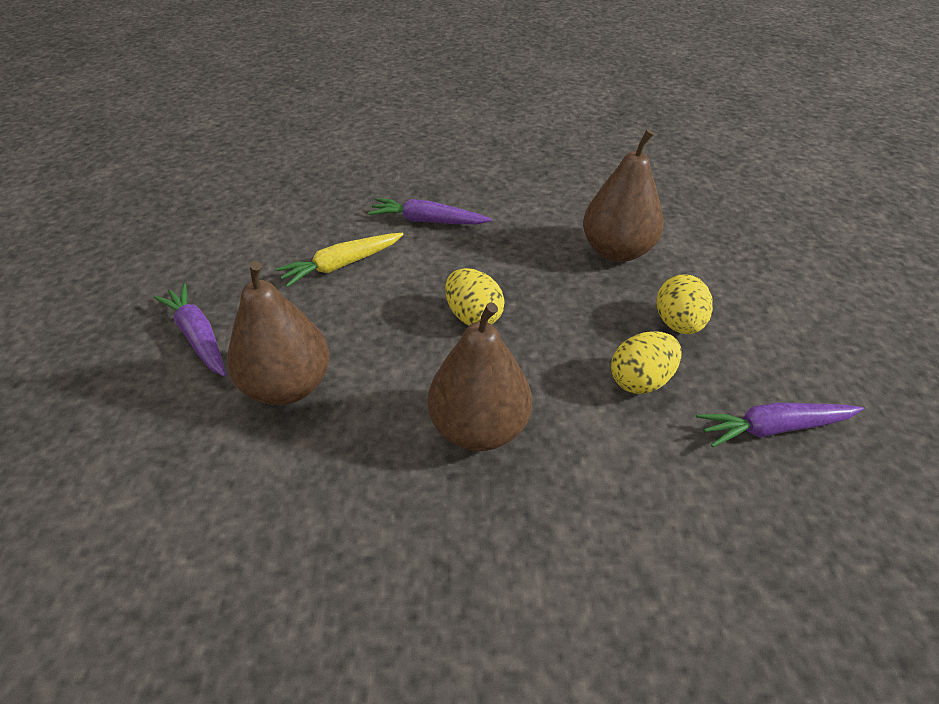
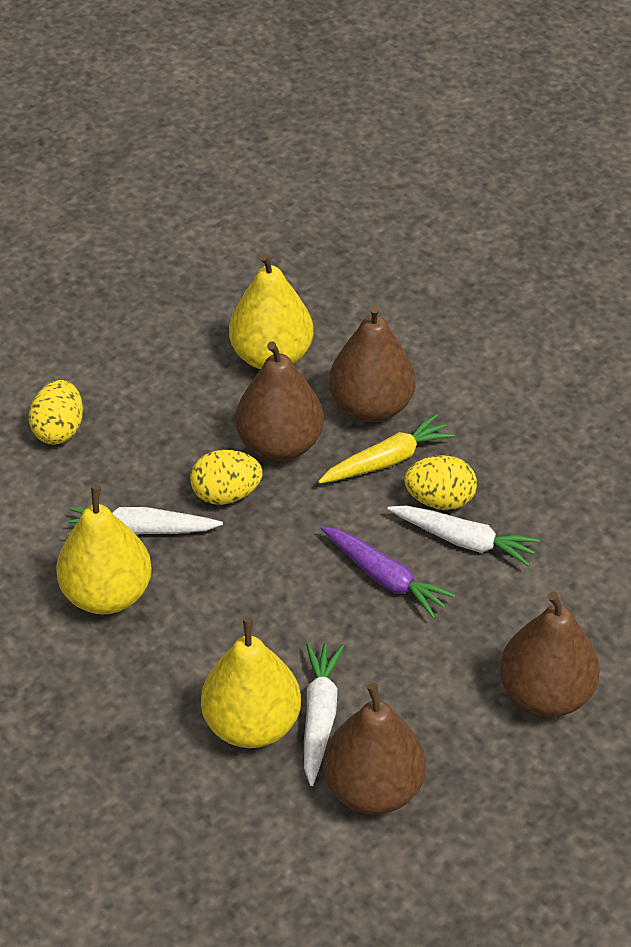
brown pear: 3 -> 4
purple carrot: 3 -> 1
white carrot: 0 -> 3
yellow pear: 0 -> 3

